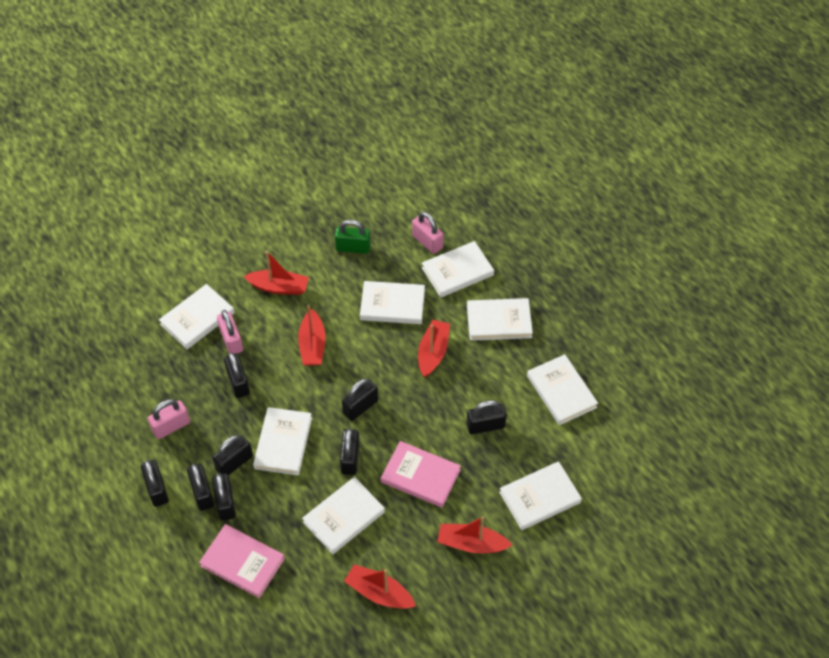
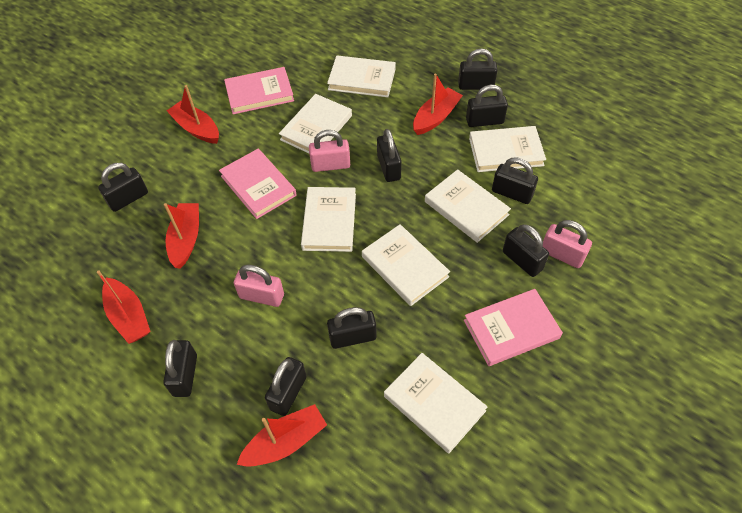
black padlock: 8 -> 9
green padlock: 1 -> 0
pink book: 2 -> 3
white book: 8 -> 7

